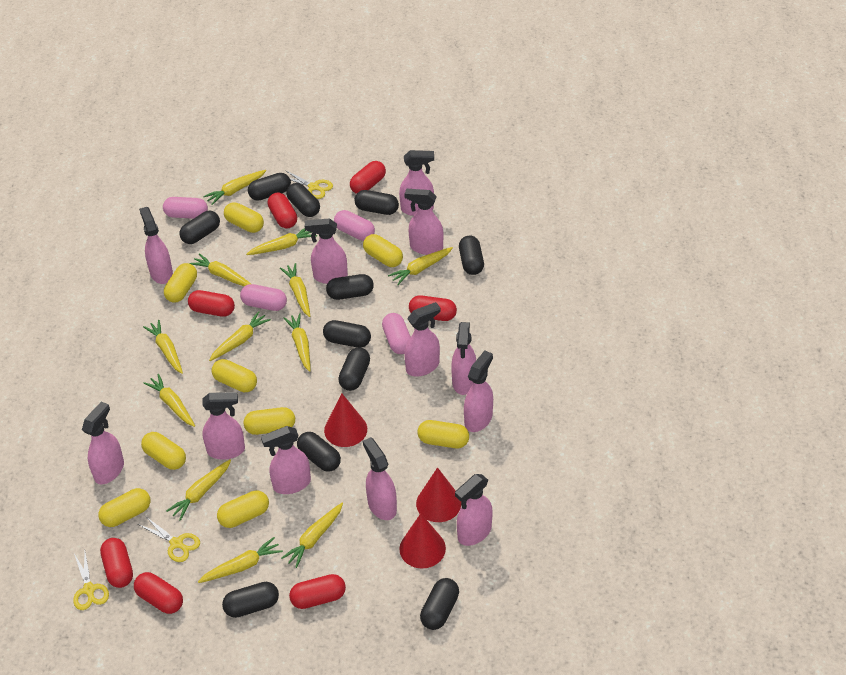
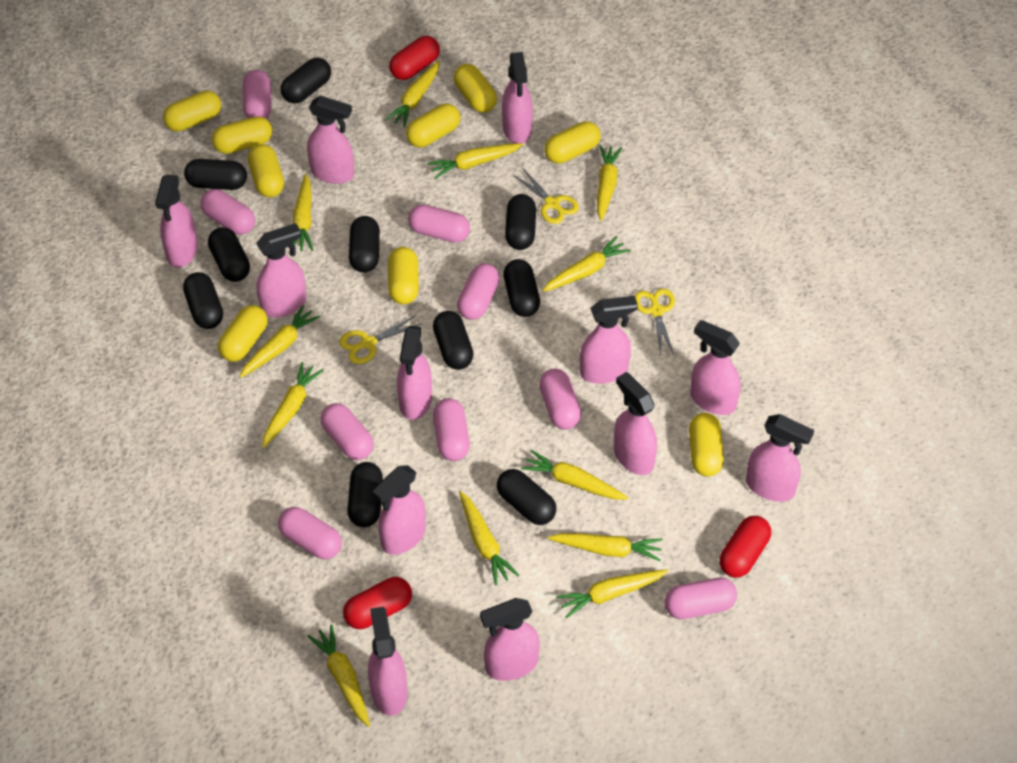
black capsule: 11 -> 10
pink capsule: 4 -> 9
red capsule: 7 -> 3
red cone: 3 -> 0

